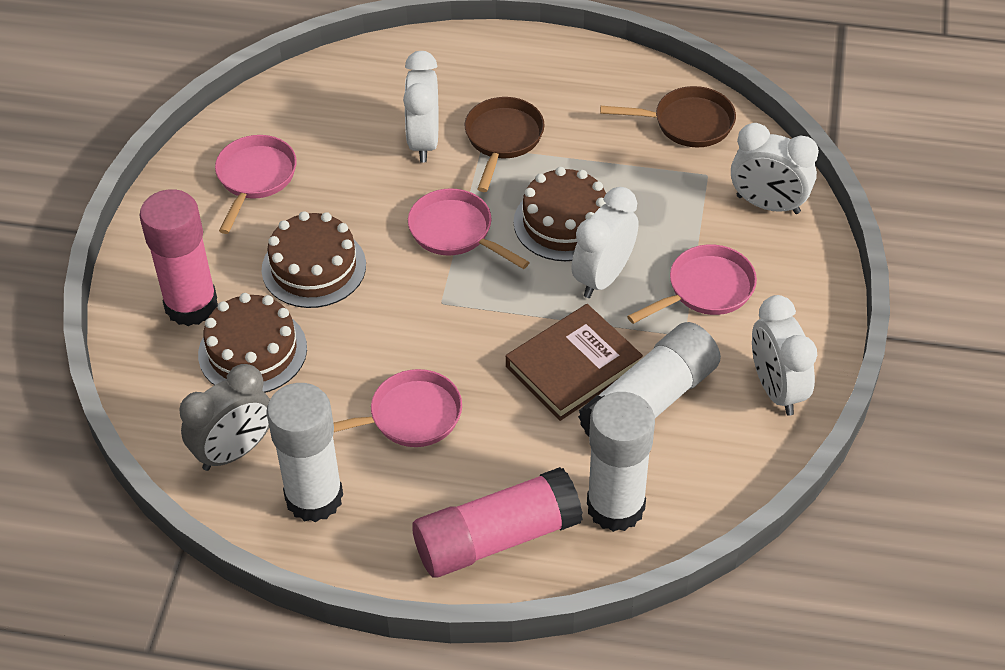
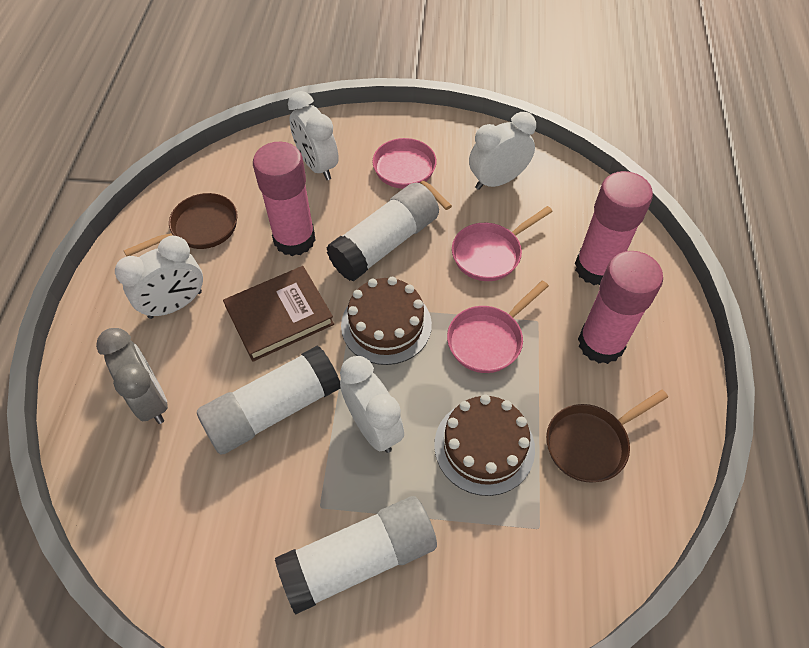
brown cake: 3 -> 2
pink glue stick: 2 -> 3
pink pan: 4 -> 3

